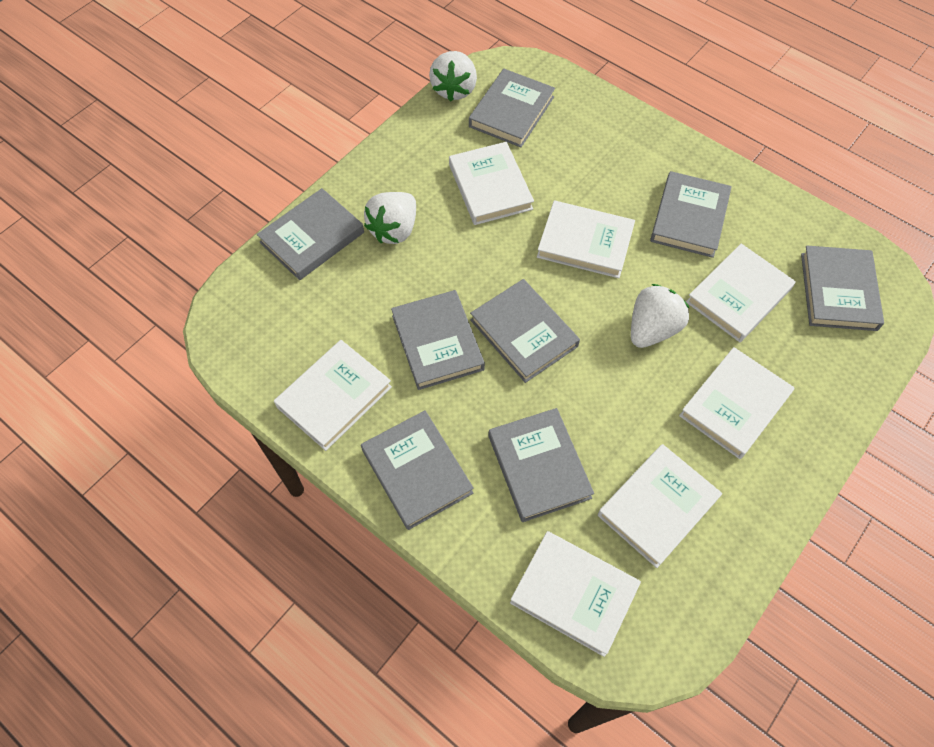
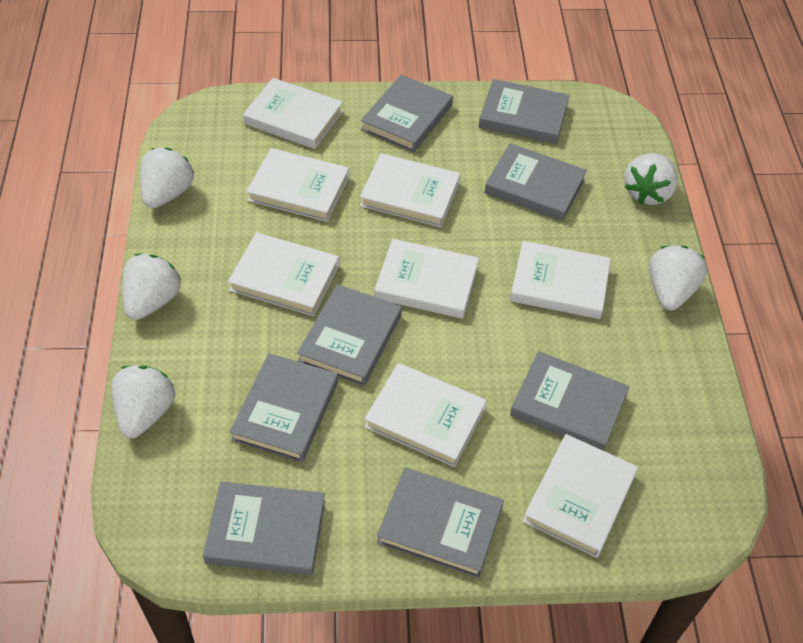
white book: 7 -> 8
white strawberry: 3 -> 5

